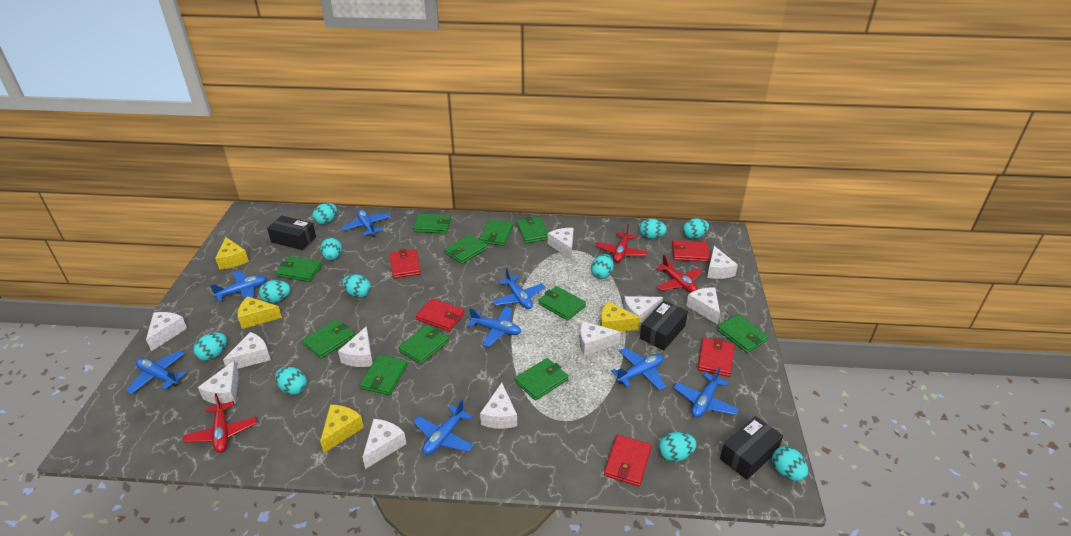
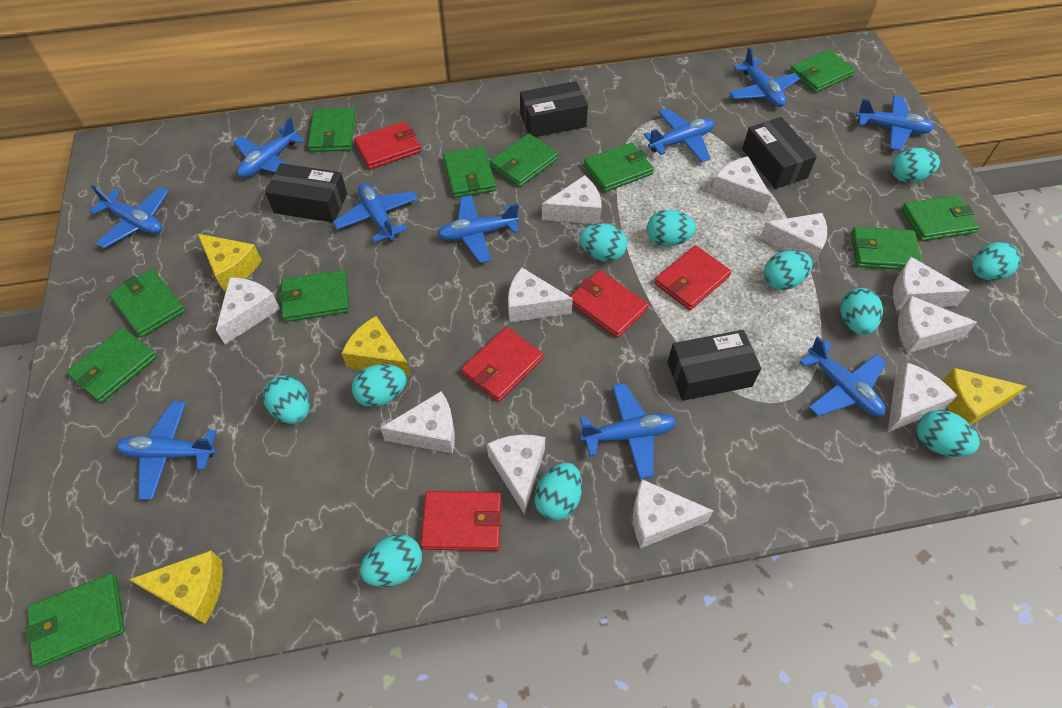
black box: 3 -> 4
blue plane: 8 -> 10
red plane: 3 -> 0

